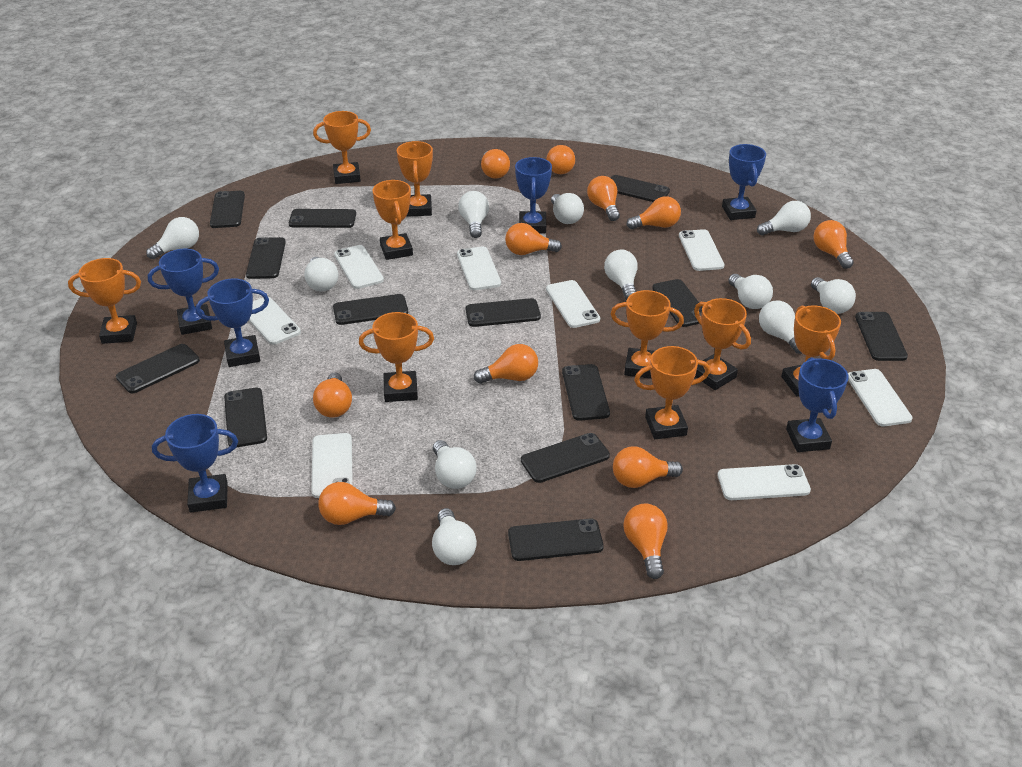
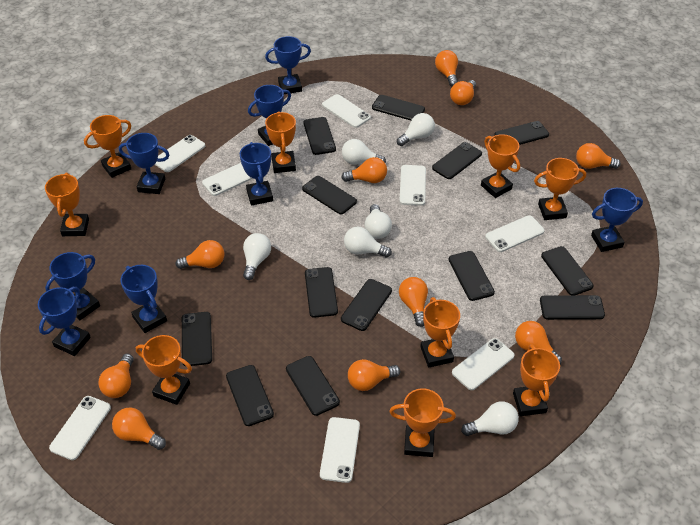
blue trophy: 6 -> 8
orange light bulb: 11 -> 10
white light bulb: 11 -> 6

